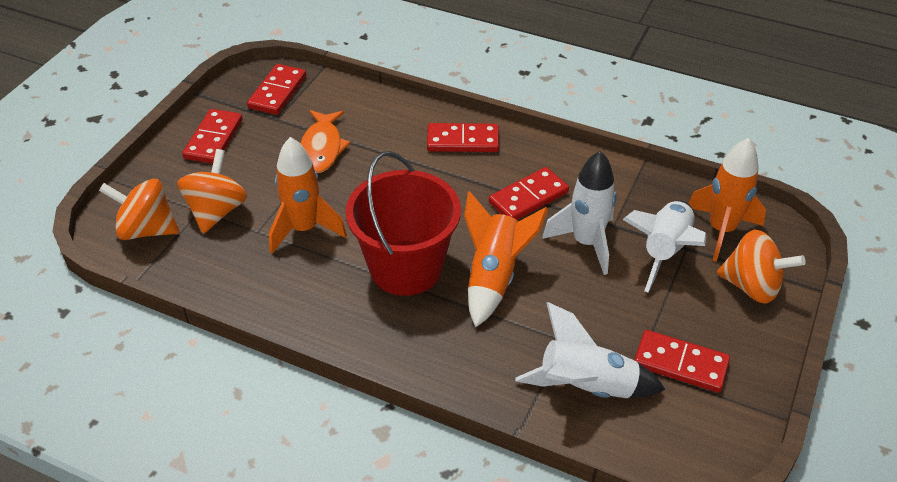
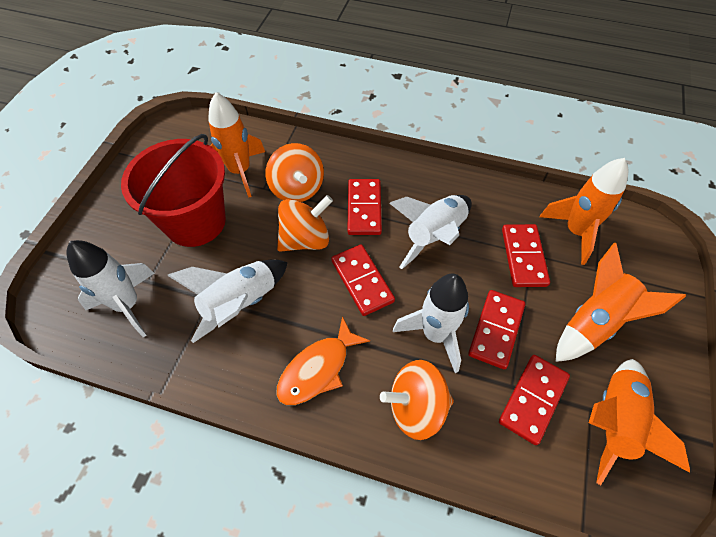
orange rocket: 3 -> 4
white rocket: 3 -> 4

